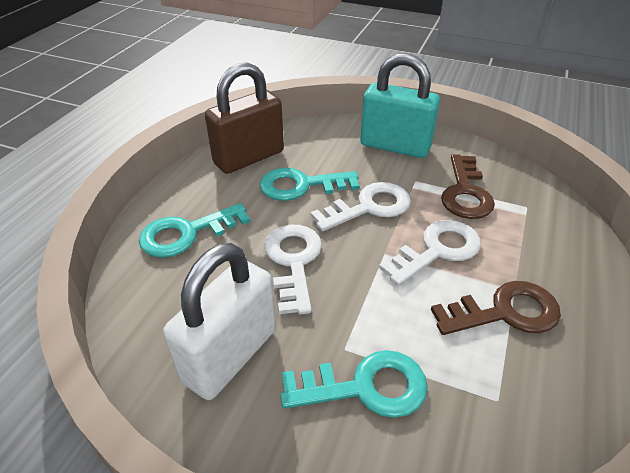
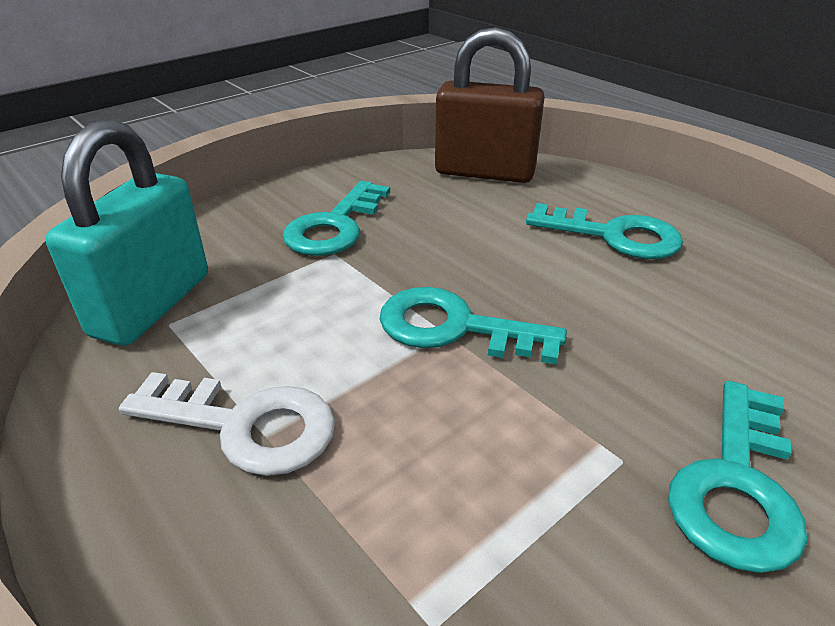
brown key: 2 -> 0
turquoise key: 3 -> 4
white key: 3 -> 1
white padlock: 1 -> 0

